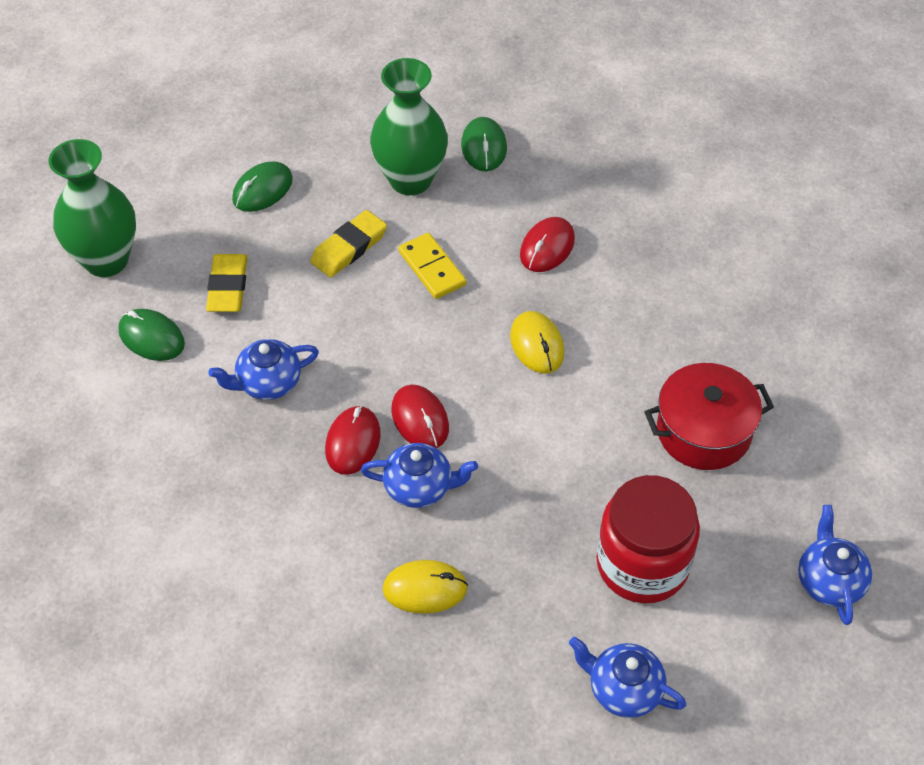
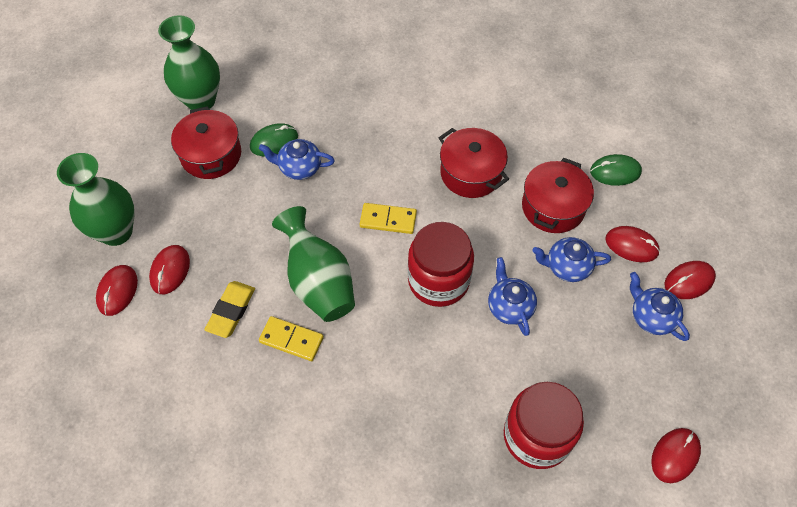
green mouse: 3 -> 2
green vase: 2 -> 3
red jar: 1 -> 2
red mouse: 3 -> 5
red pot: 1 -> 3
yellow domino: 1 -> 2
yellow eraser: 2 -> 1
yellow mouse: 2 -> 0

